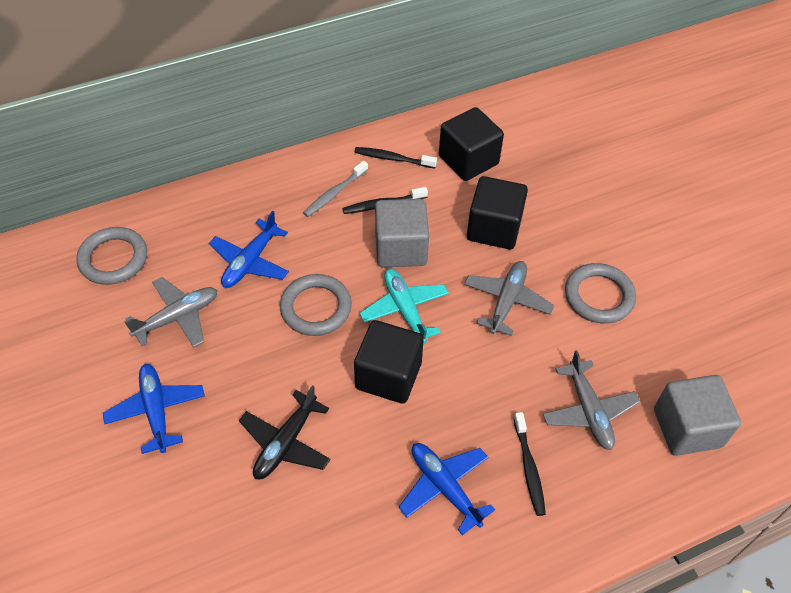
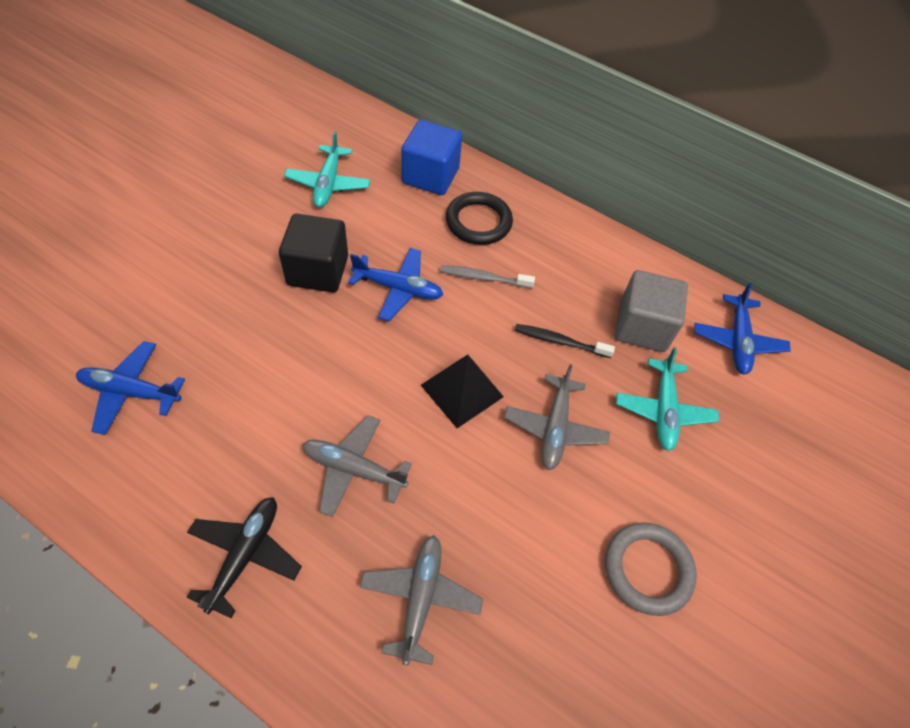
black cube: 3 -> 1
black pyramid: 0 -> 1
black ring: 0 -> 1
black toothbrush: 3 -> 1
blue cube: 0 -> 1
grey cube: 2 -> 1
grey ring: 3 -> 1
turquoise plane: 1 -> 2

